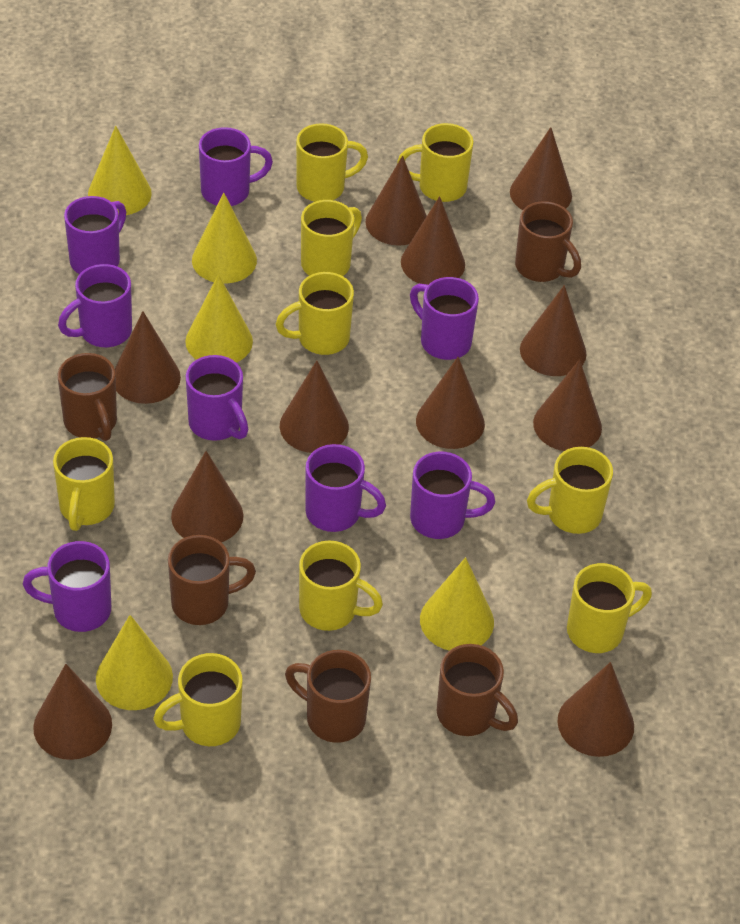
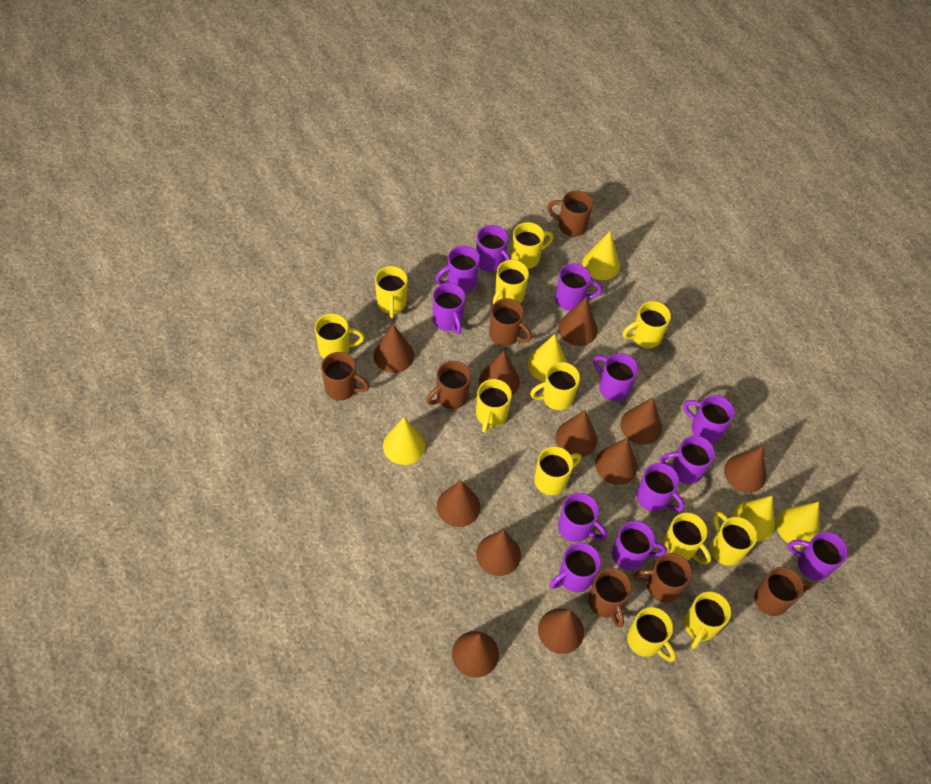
brown mug: 5 -> 7
purple mug: 8 -> 12
yellow mug: 9 -> 12

